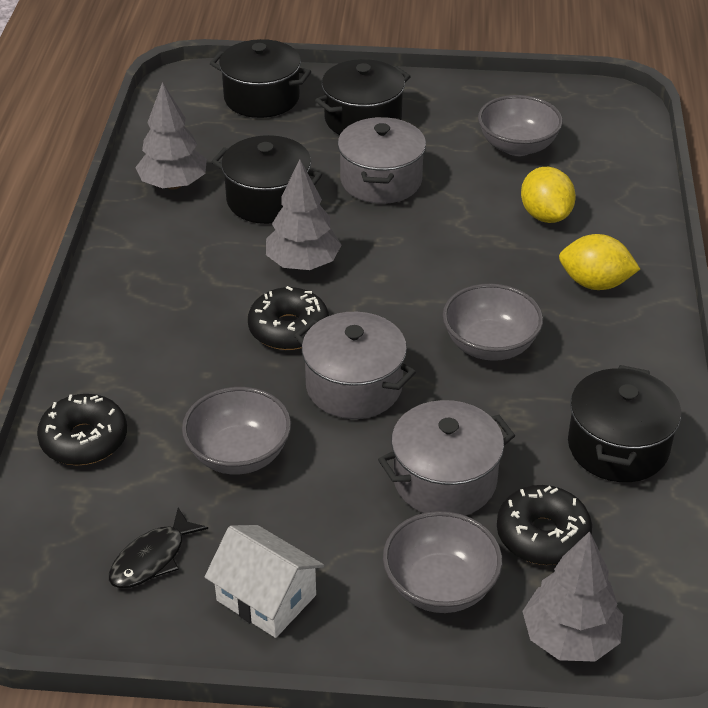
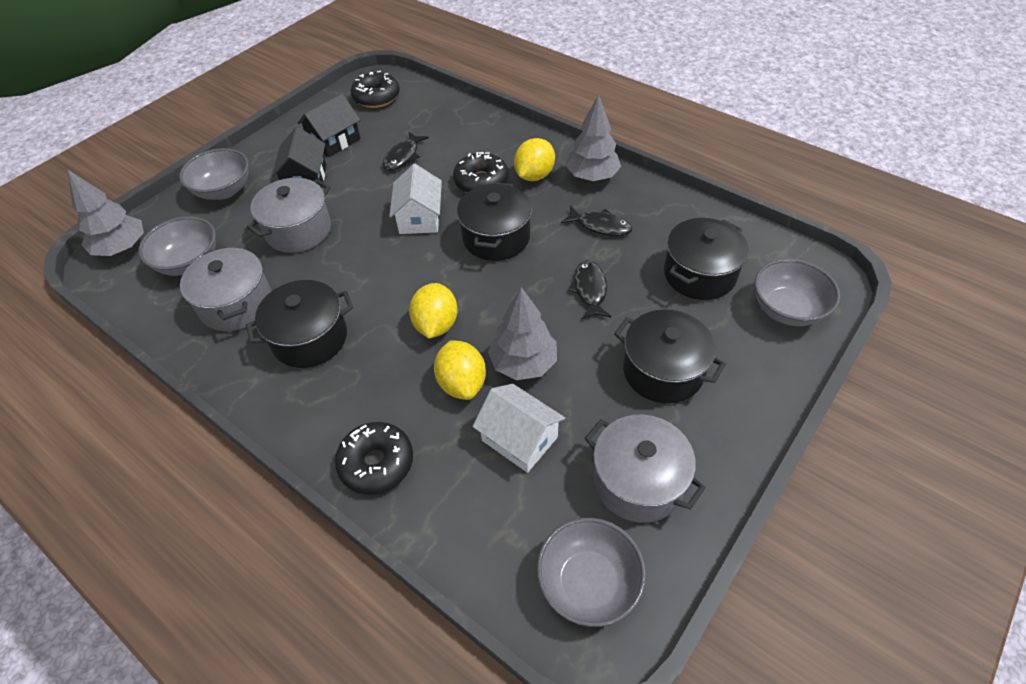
black fish: 1 -> 3
black house: 0 -> 2
white house: 1 -> 2
yellow lemon: 2 -> 3

